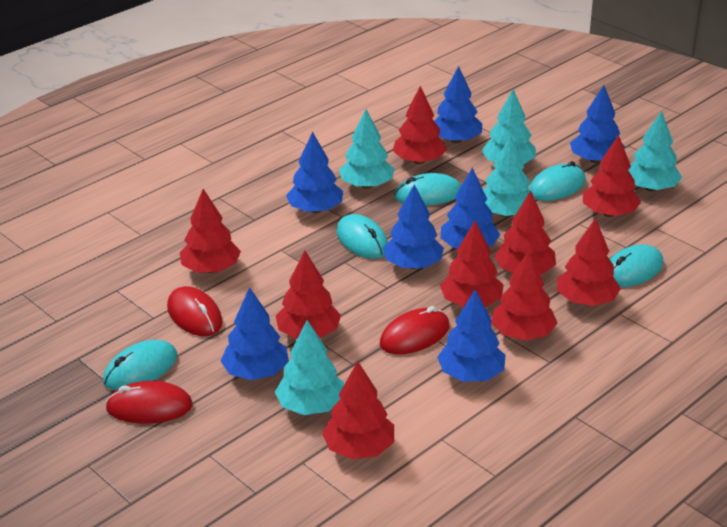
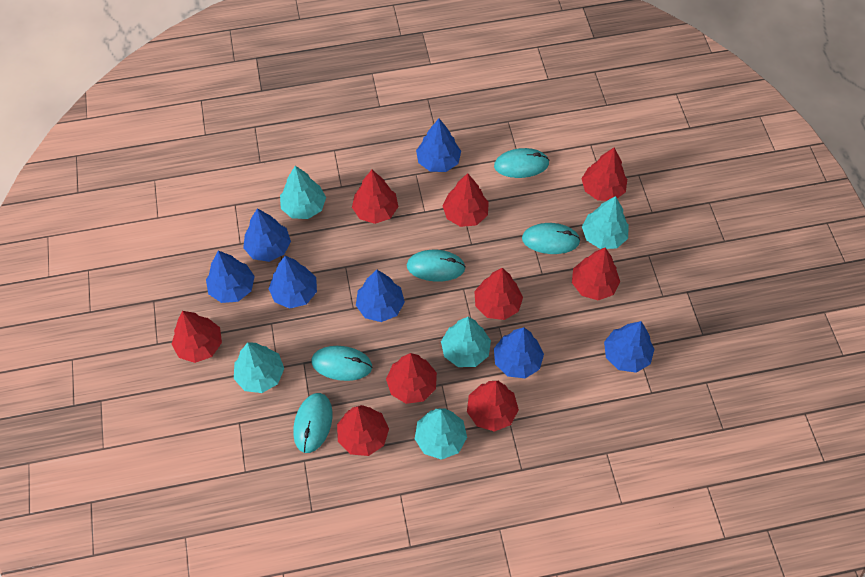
red mouse: 3 -> 0

